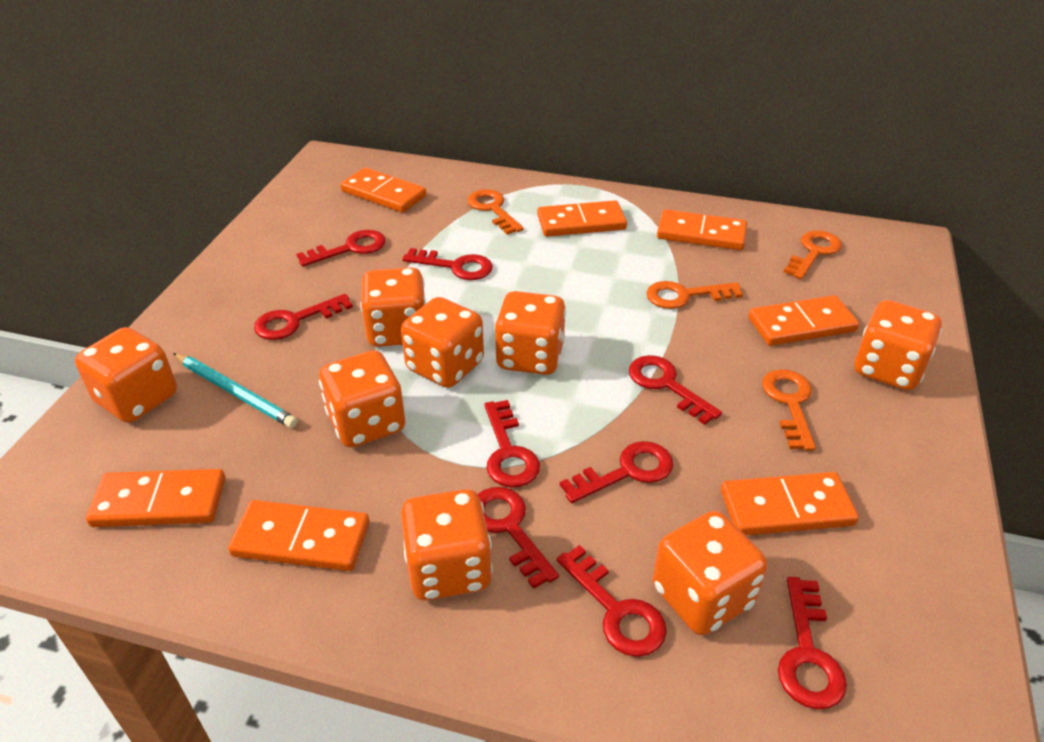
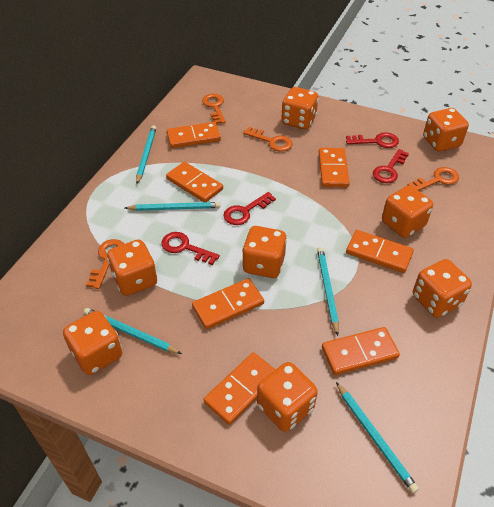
red key: 9 -> 4
turquoise pencil: 1 -> 5

